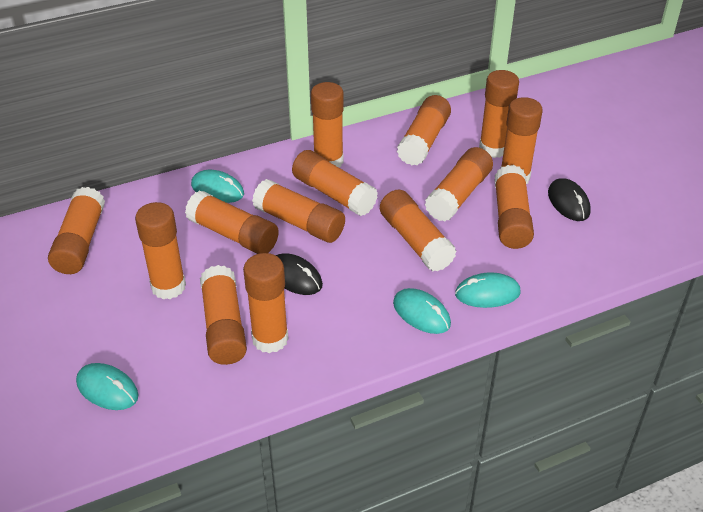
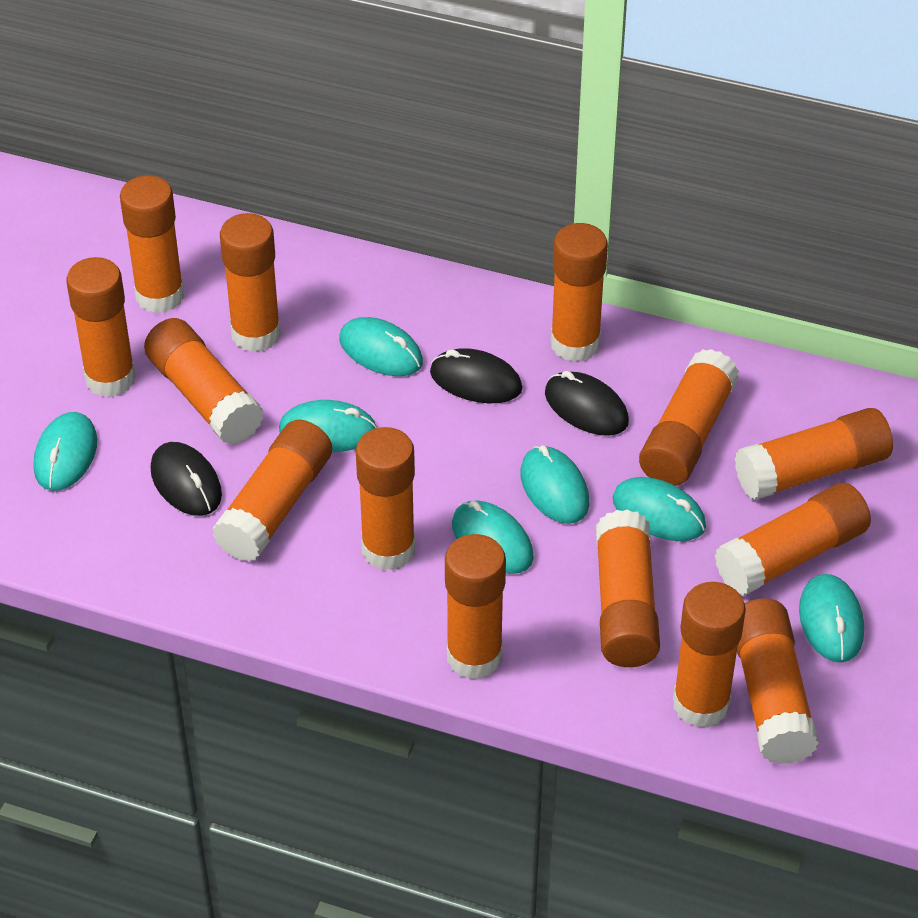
black mouse: 2 -> 3
turquoise mouse: 4 -> 7

